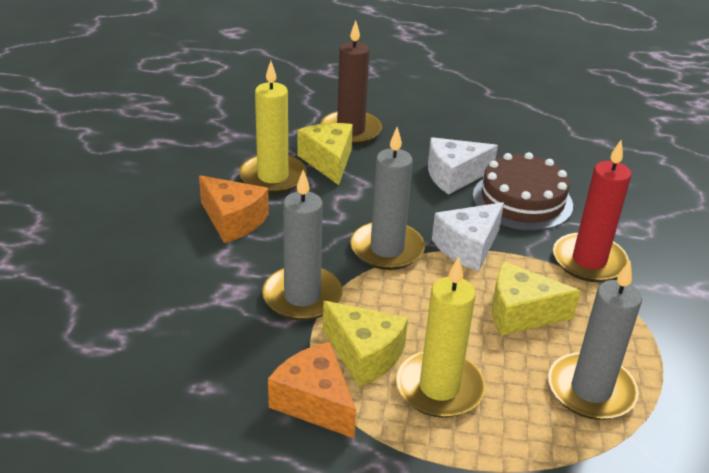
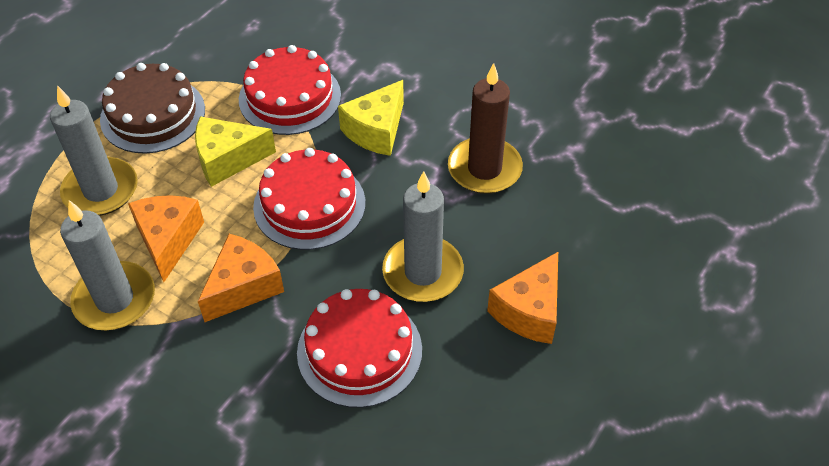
orange cheese: 2 -> 3
red cake: 0 -> 3
red candle: 1 -> 0
white cheese: 2 -> 0
yellow candle: 2 -> 0
yellow cheese: 3 -> 2

